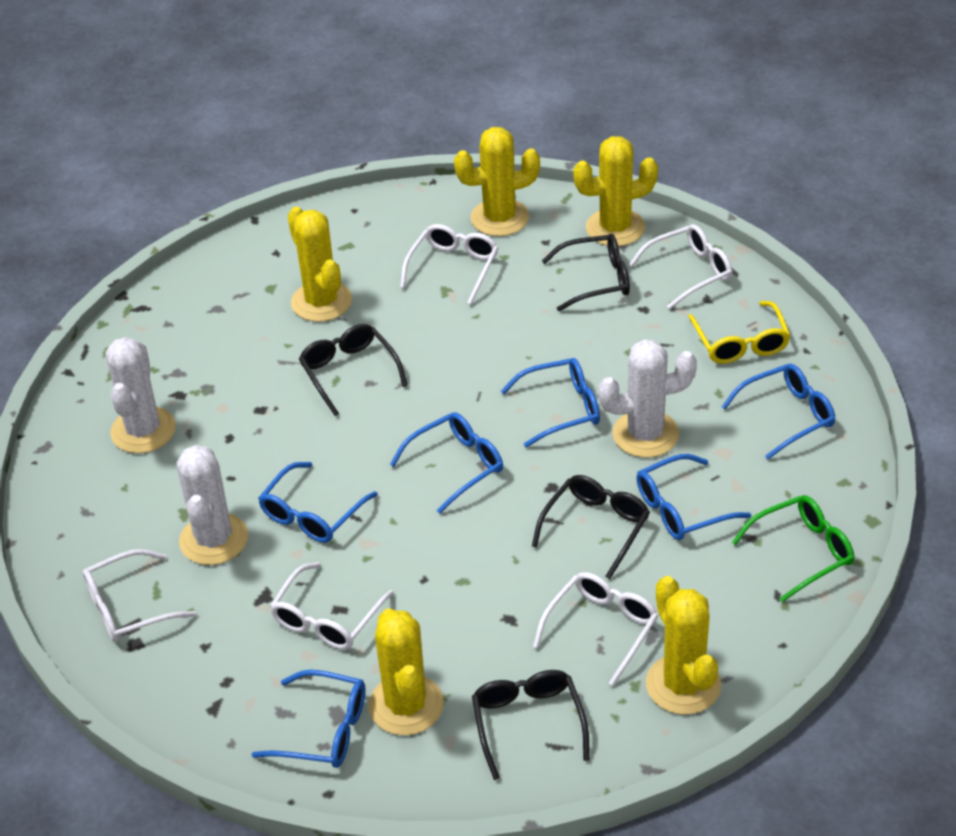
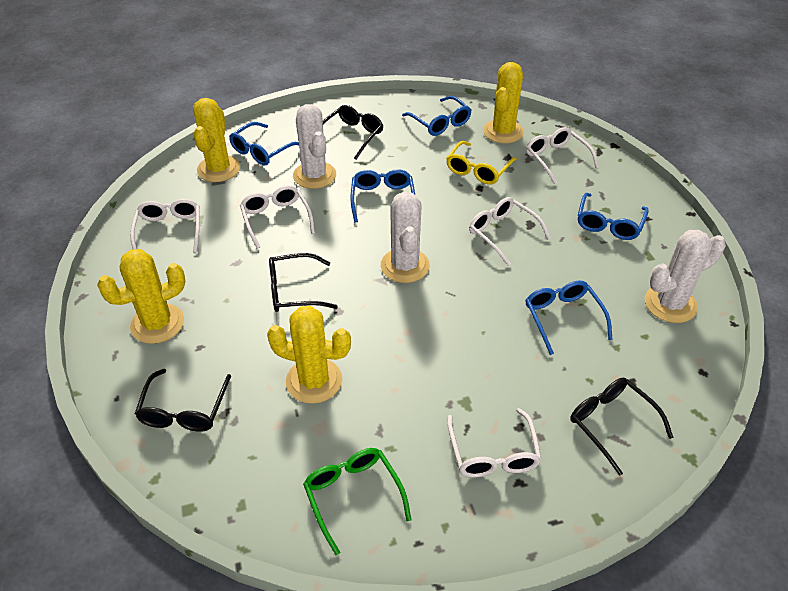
blue glasses: 6 -> 5
yellow cactus: 5 -> 4

